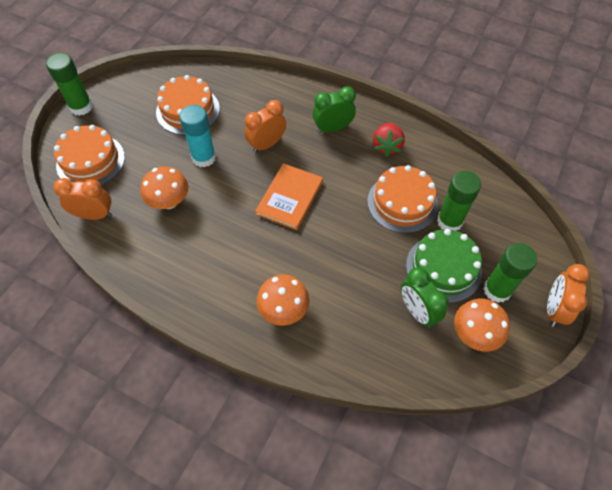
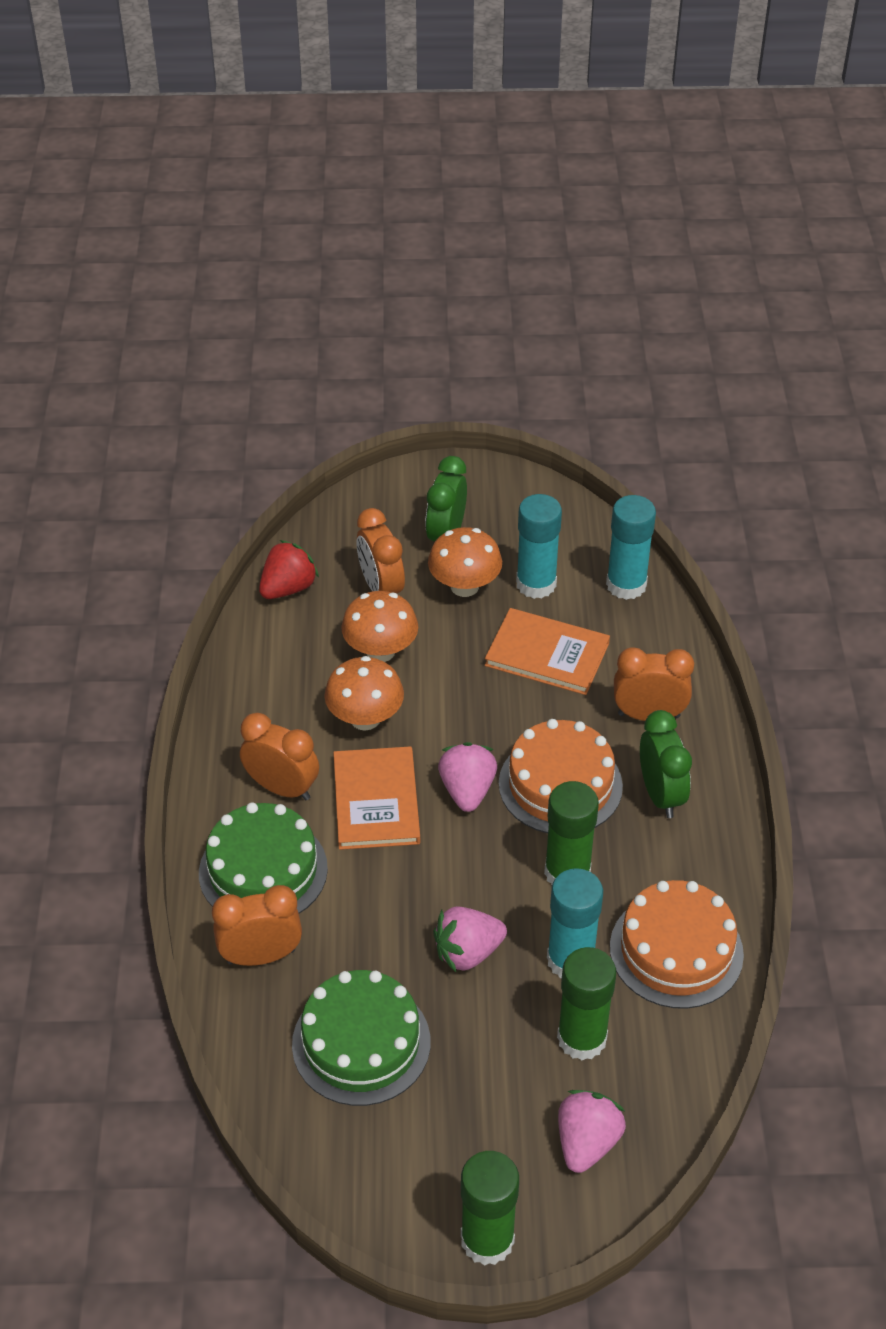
green cake: 1 -> 2
orange book: 1 -> 2
orange cake: 3 -> 2
orange clock: 3 -> 4
pink strawberry: 0 -> 3
turquoise glue stick: 1 -> 3

